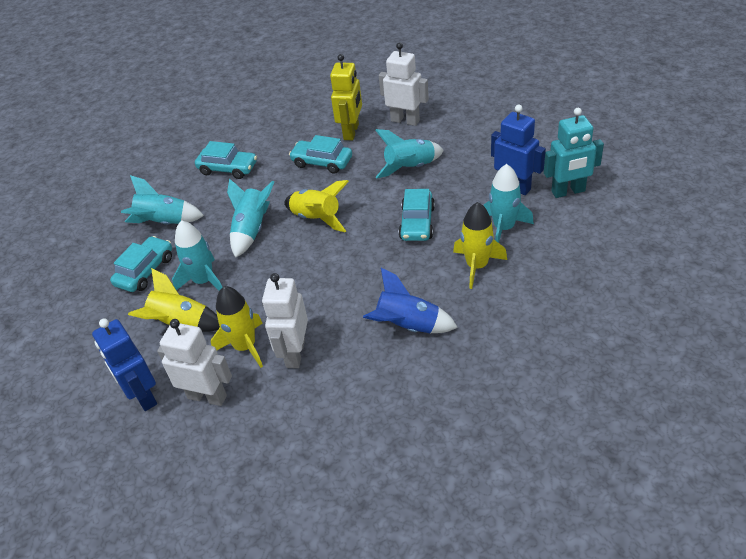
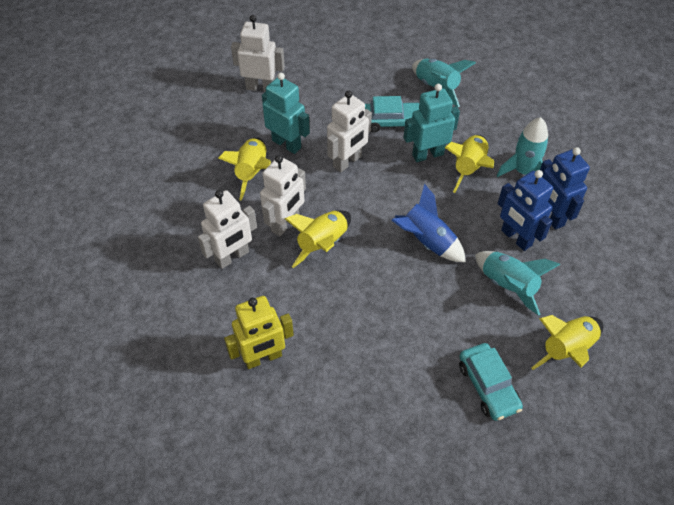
turquoise car: 4 -> 2
turquoise robot: 1 -> 2
turquoise rocket: 5 -> 3
white robot: 3 -> 4

